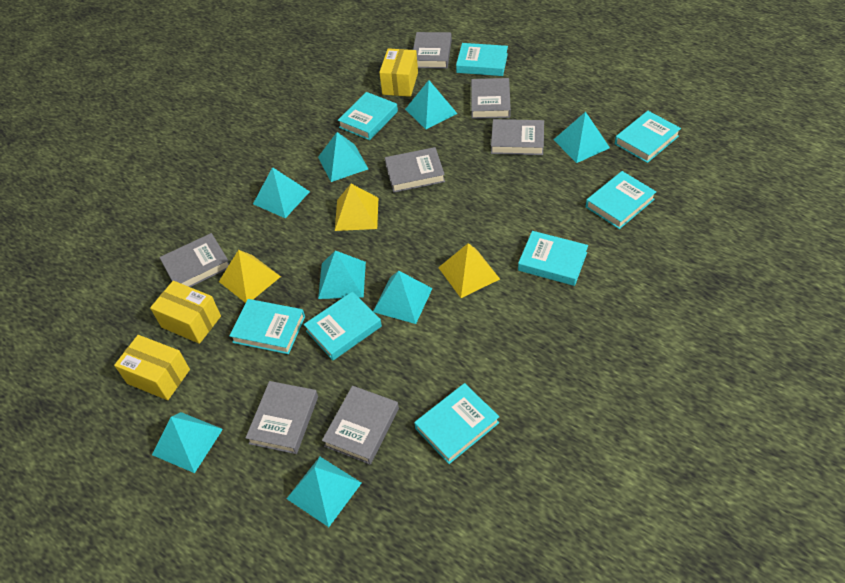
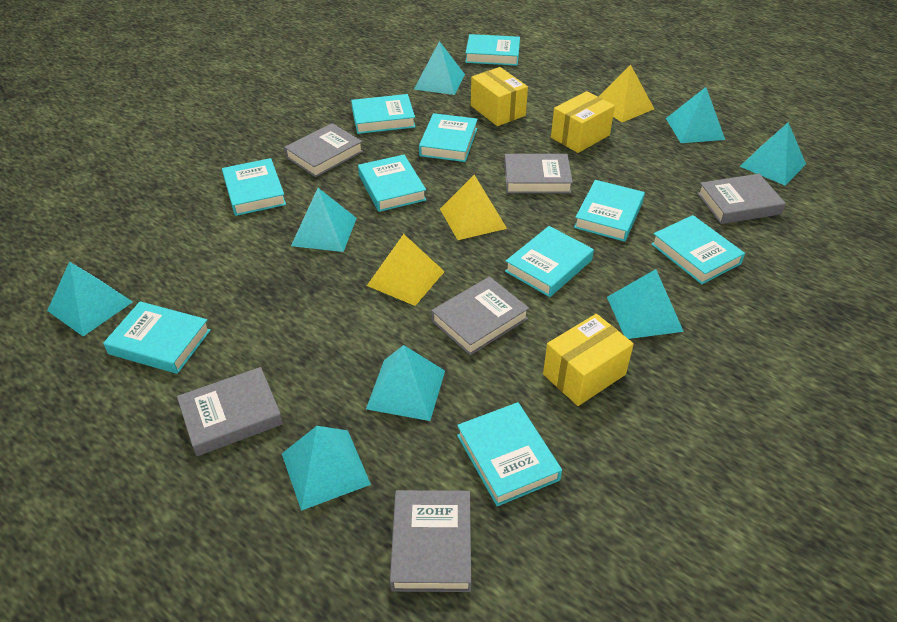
grey book: 7 -> 6
turquoise book: 8 -> 10

